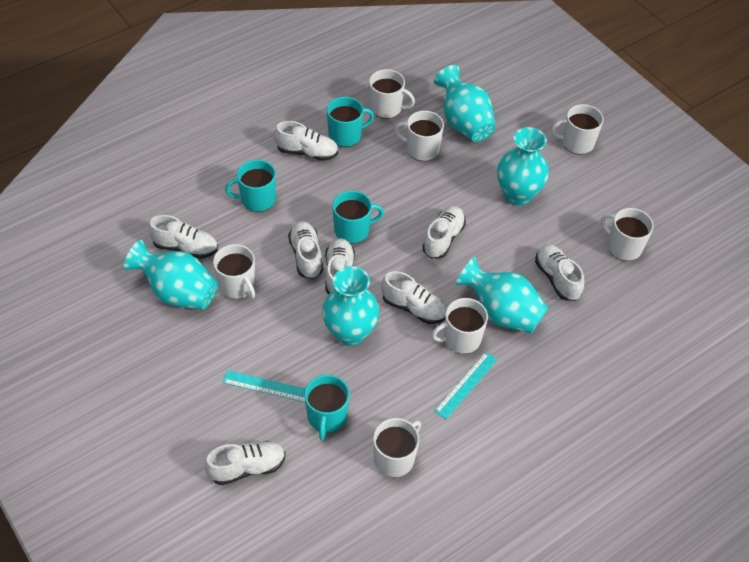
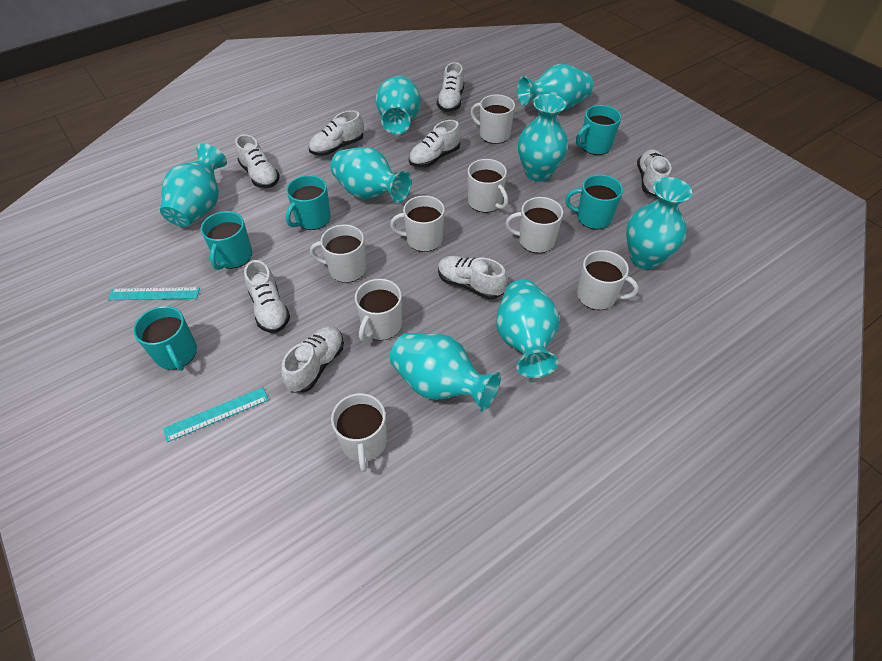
turquoise mug: 4 -> 5
turquoise vase: 5 -> 8
white mug: 7 -> 8

